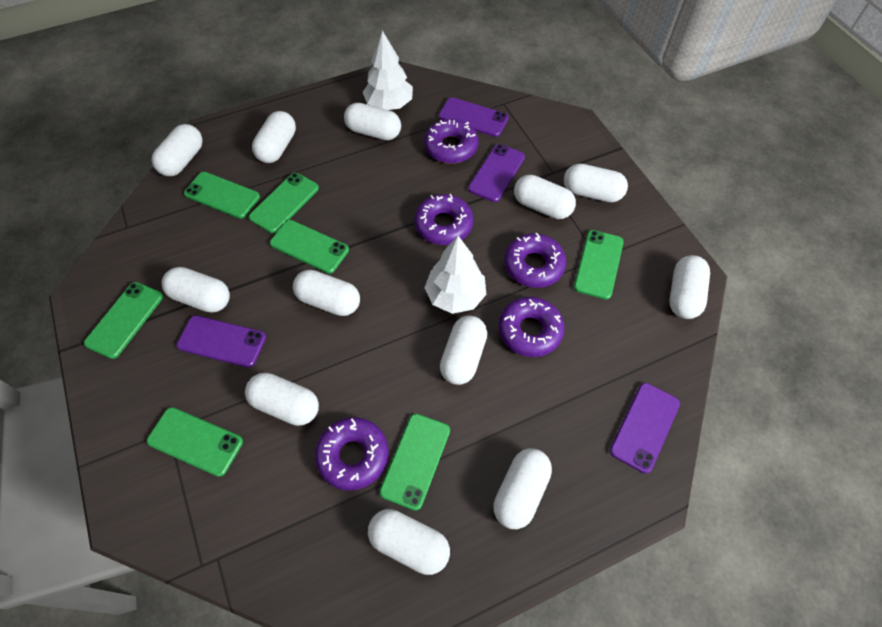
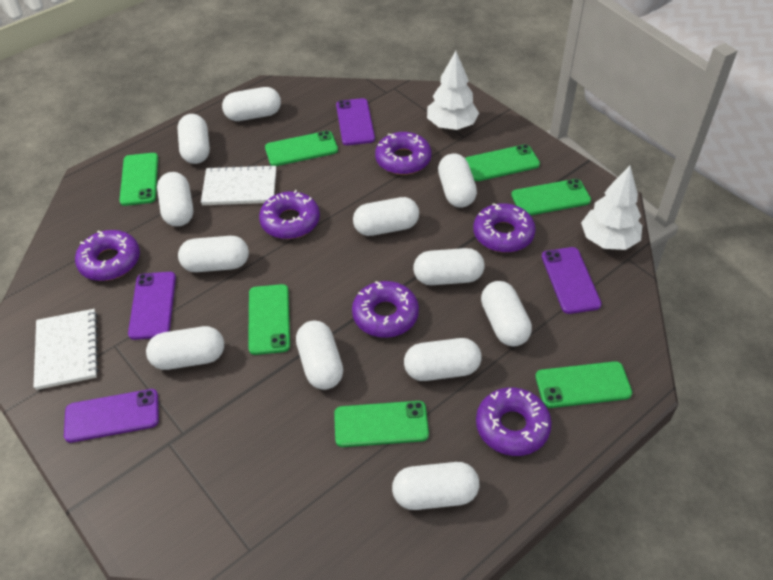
purple donut: 5 -> 6
white notebook: 0 -> 2

